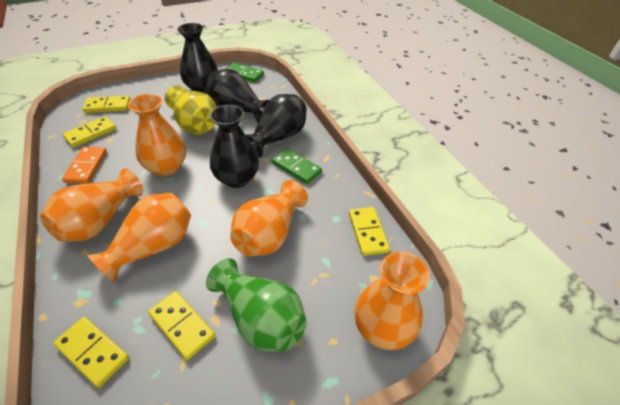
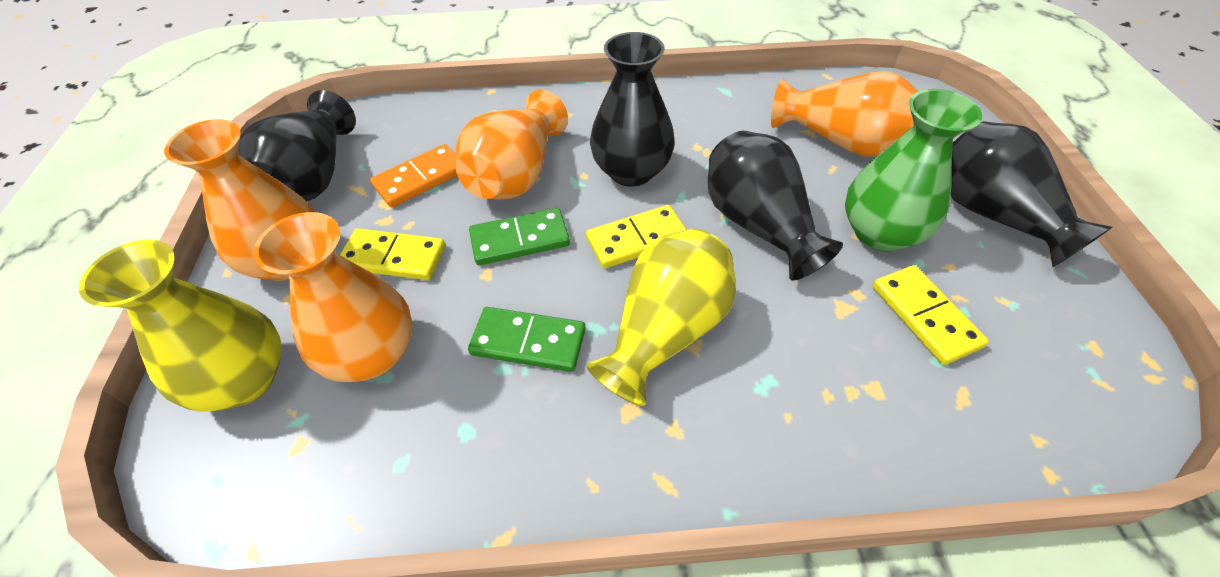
orange vase: 5 -> 4
yellow domino: 5 -> 3
yellow vase: 1 -> 2

